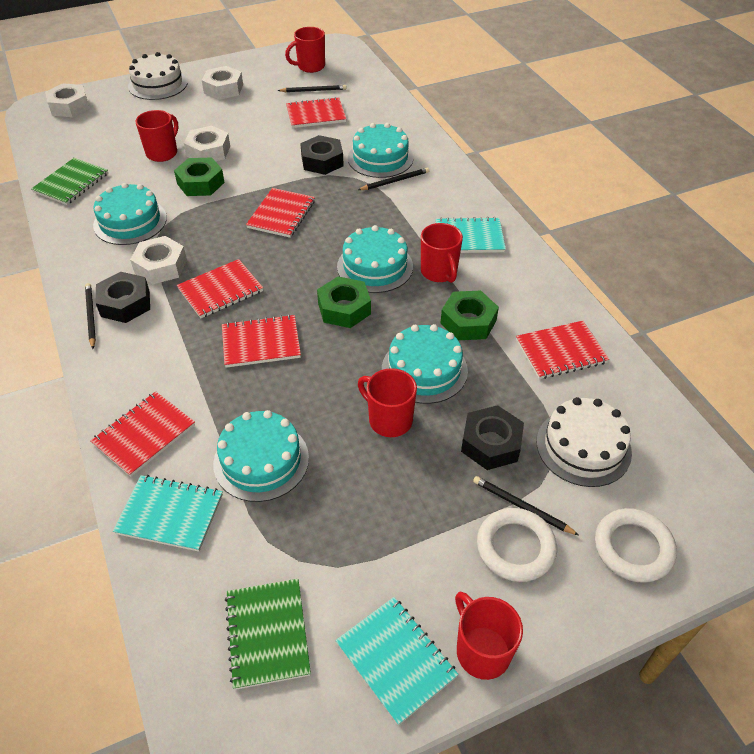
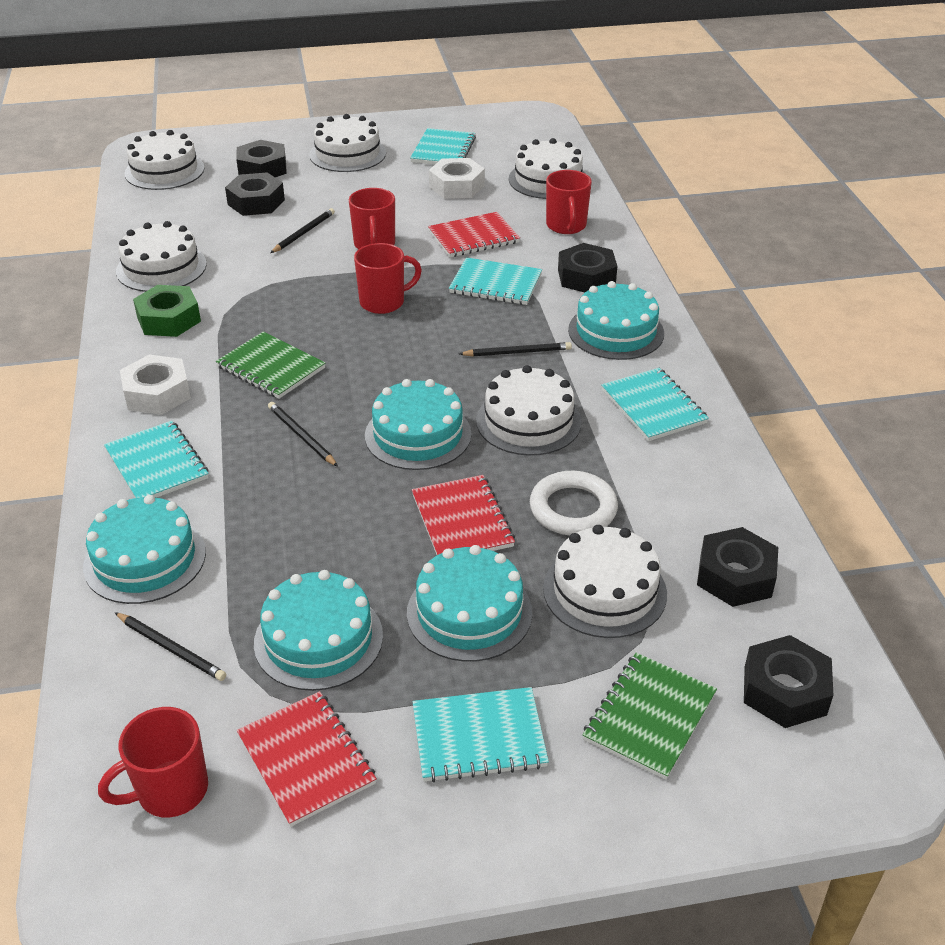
black nut: 3 -> 5
green nut: 3 -> 1
red mug: 5 -> 4
red notebook: 6 -> 3
turquoise notebook: 3 -> 5
white cake: 2 -> 6
white nut: 4 -> 2
white ring: 2 -> 1

